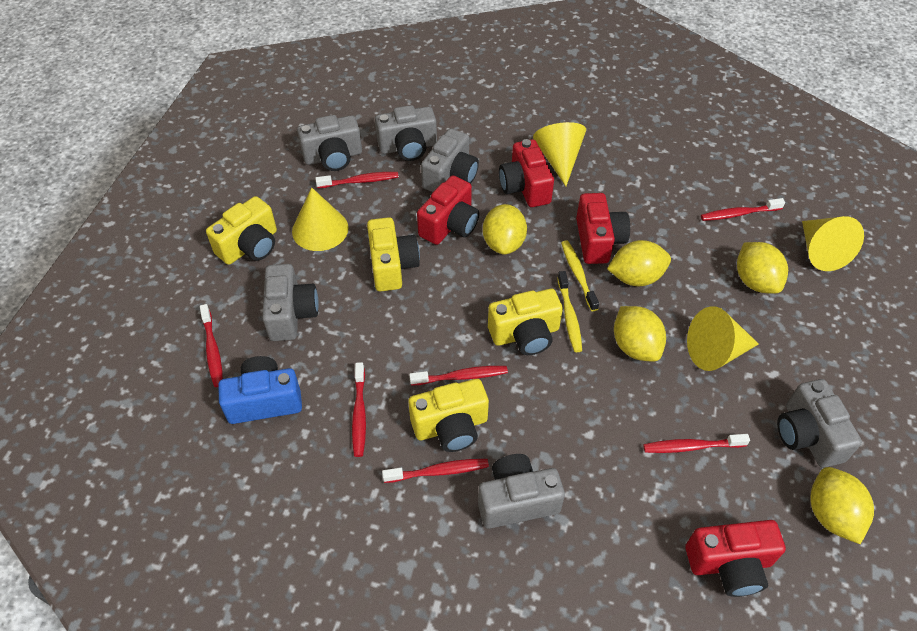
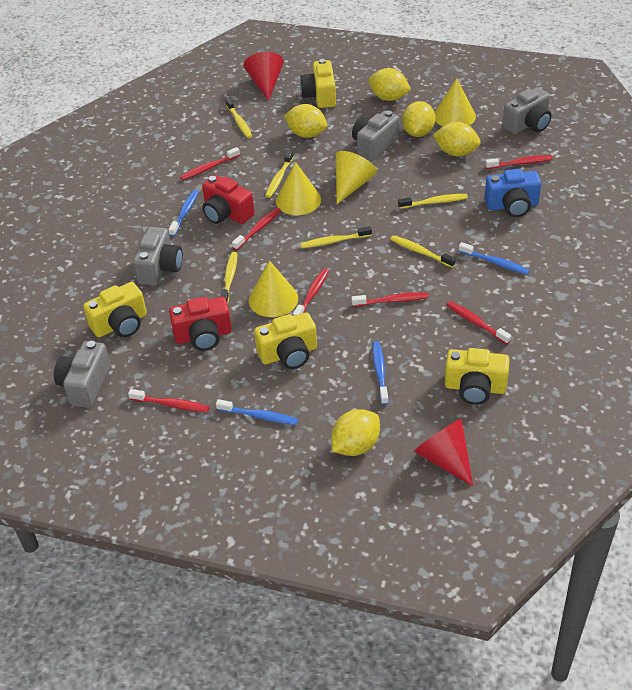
blue toothbrush: 0 -> 4
grey camera: 6 -> 4
red camera: 4 -> 2
red cone: 0 -> 2
yellow toothbrush: 2 -> 6

